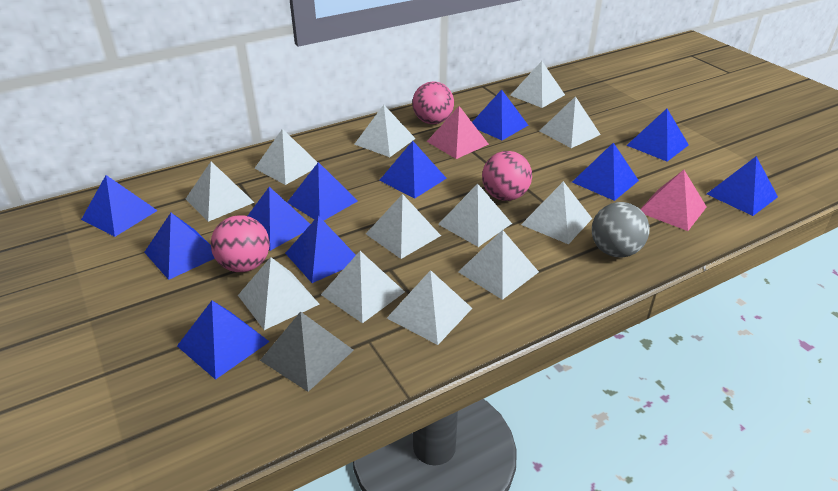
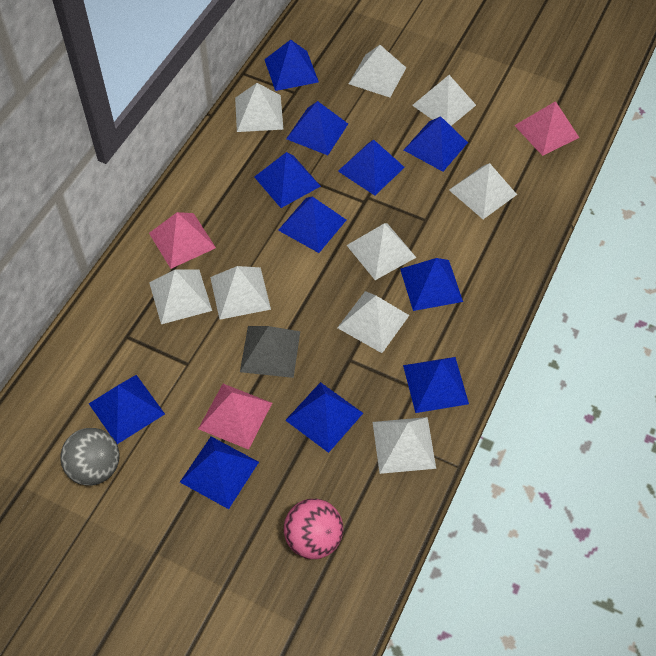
pink ball: 3 -> 1
pink pyramid: 2 -> 3
white pyramid: 12 -> 9

